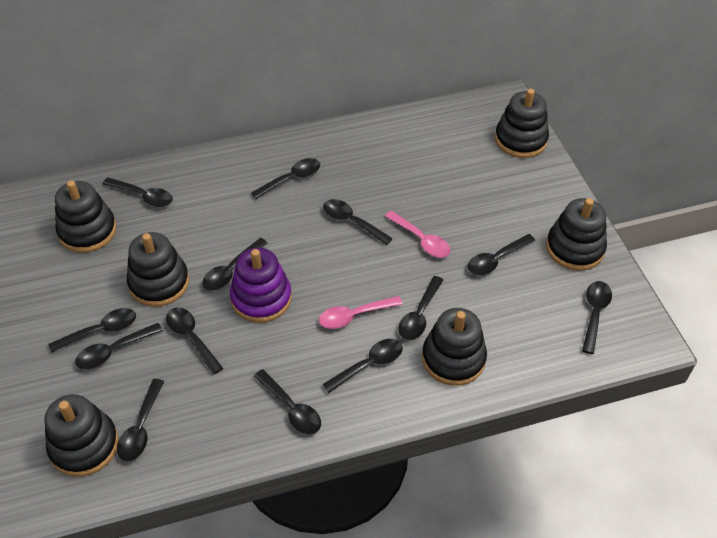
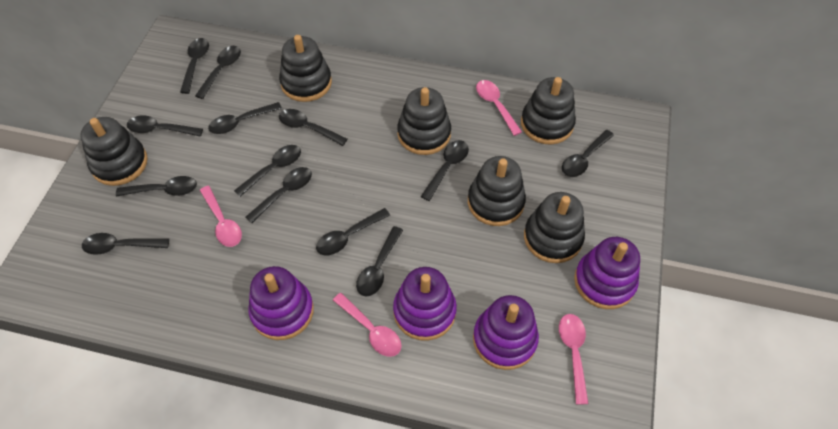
pink spoon: 2 -> 4
purple stacking toy: 1 -> 4

